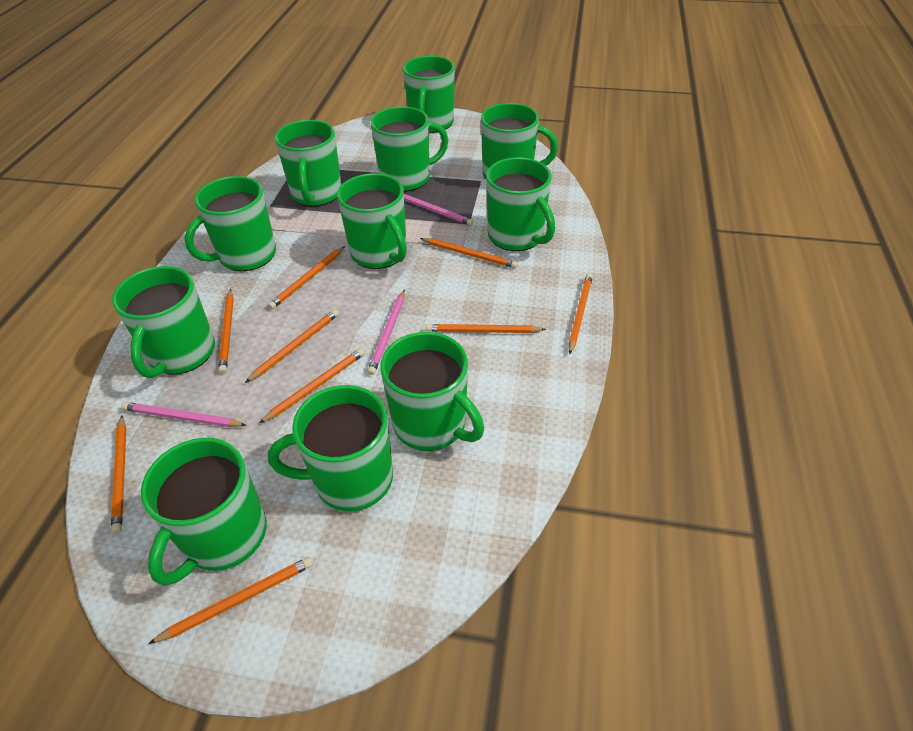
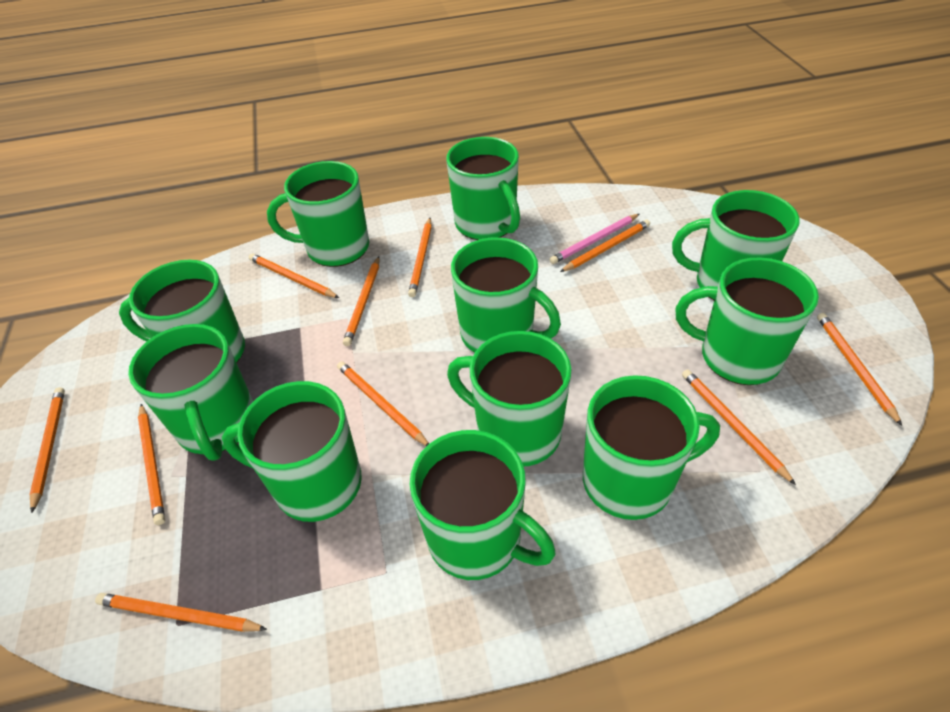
orange pencil: 9 -> 10
pink pencil: 3 -> 1

